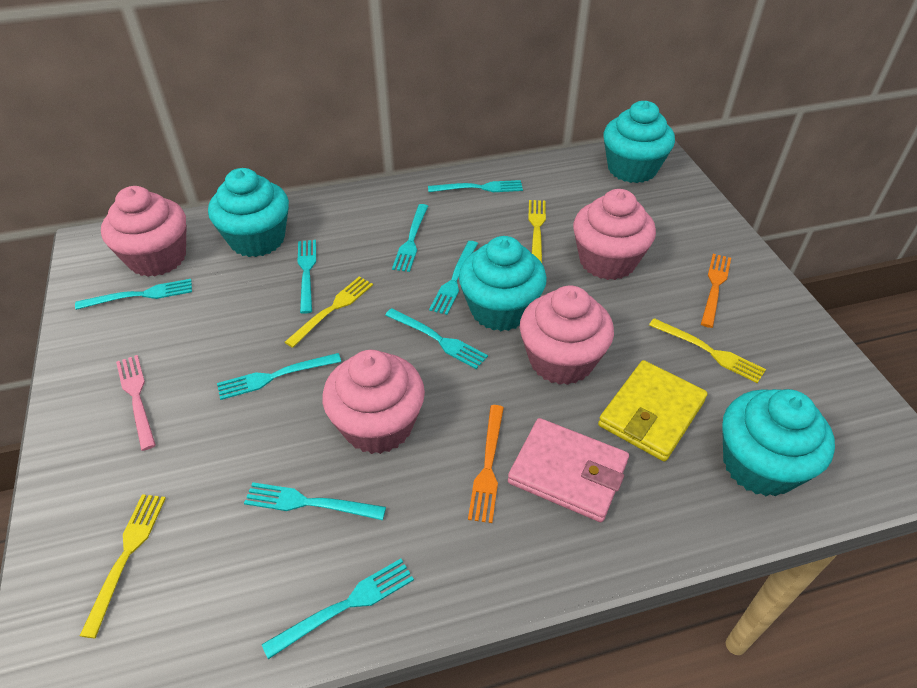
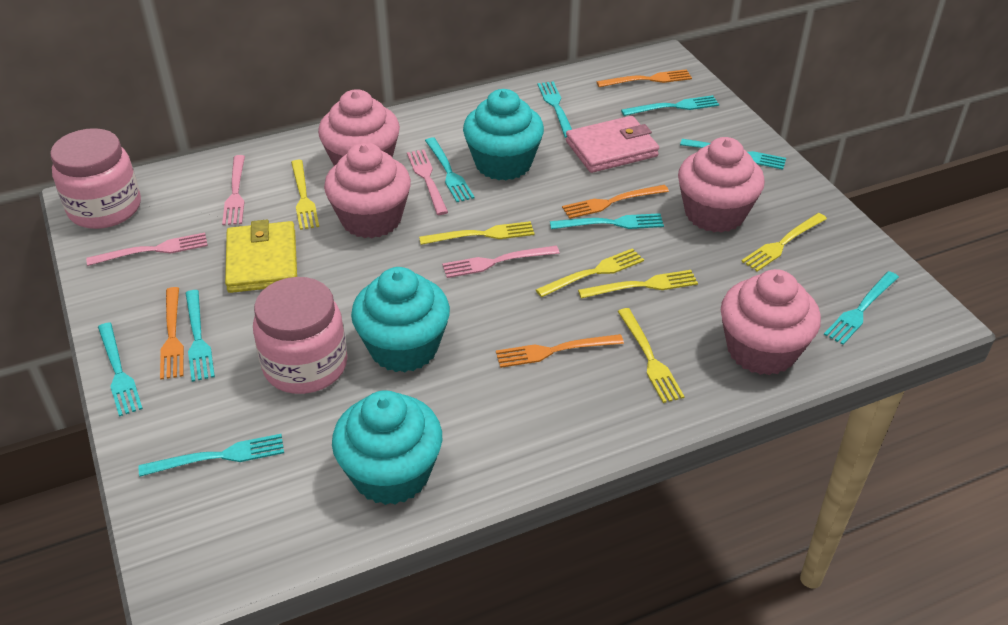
orange fork: 2 -> 4
pink fork: 1 -> 4
pink jar: 0 -> 2
turquoise cupcake: 4 -> 3
yellow fork: 4 -> 6

